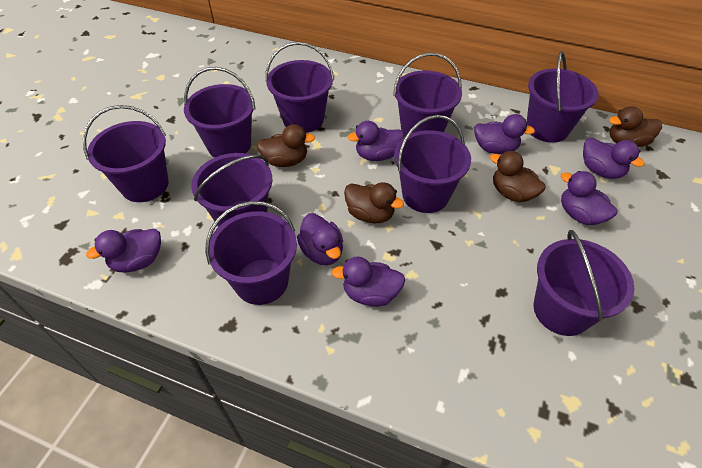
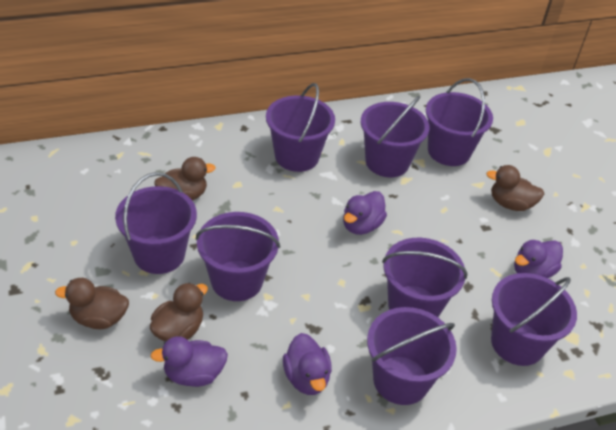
purple bucket: 9 -> 8
purple duck: 7 -> 4

